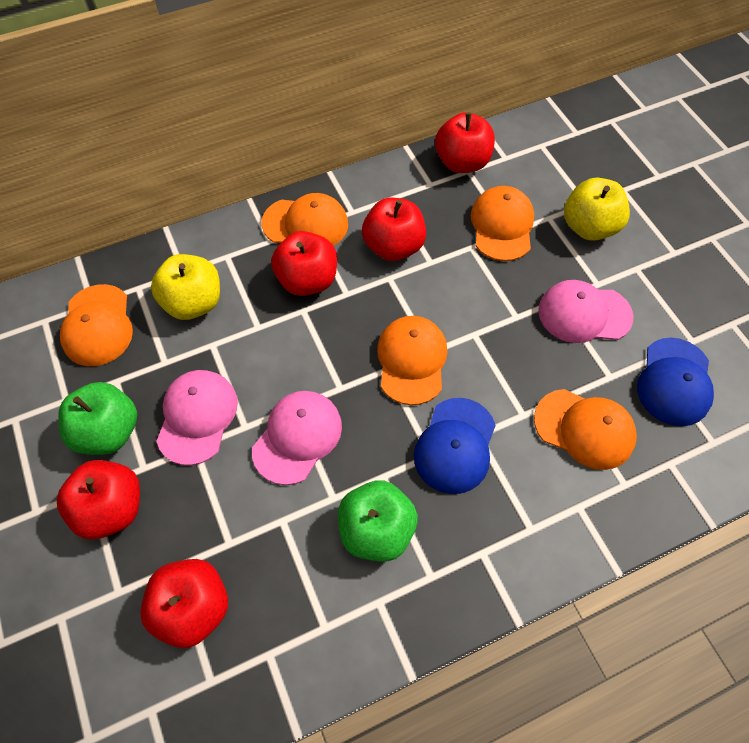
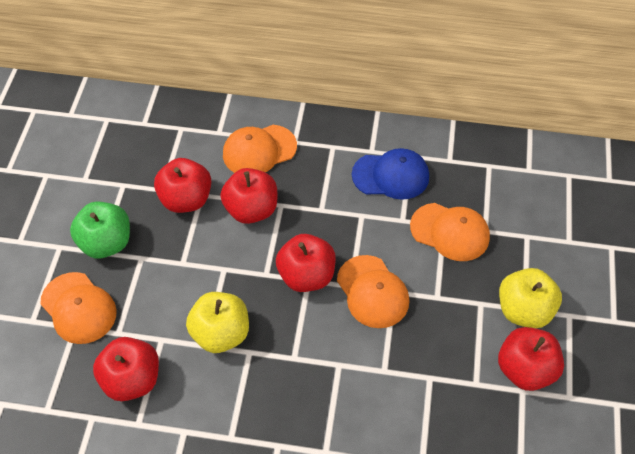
blue cap: 2 -> 1
green apple: 2 -> 1
orange cap: 5 -> 4
pink cap: 3 -> 0

